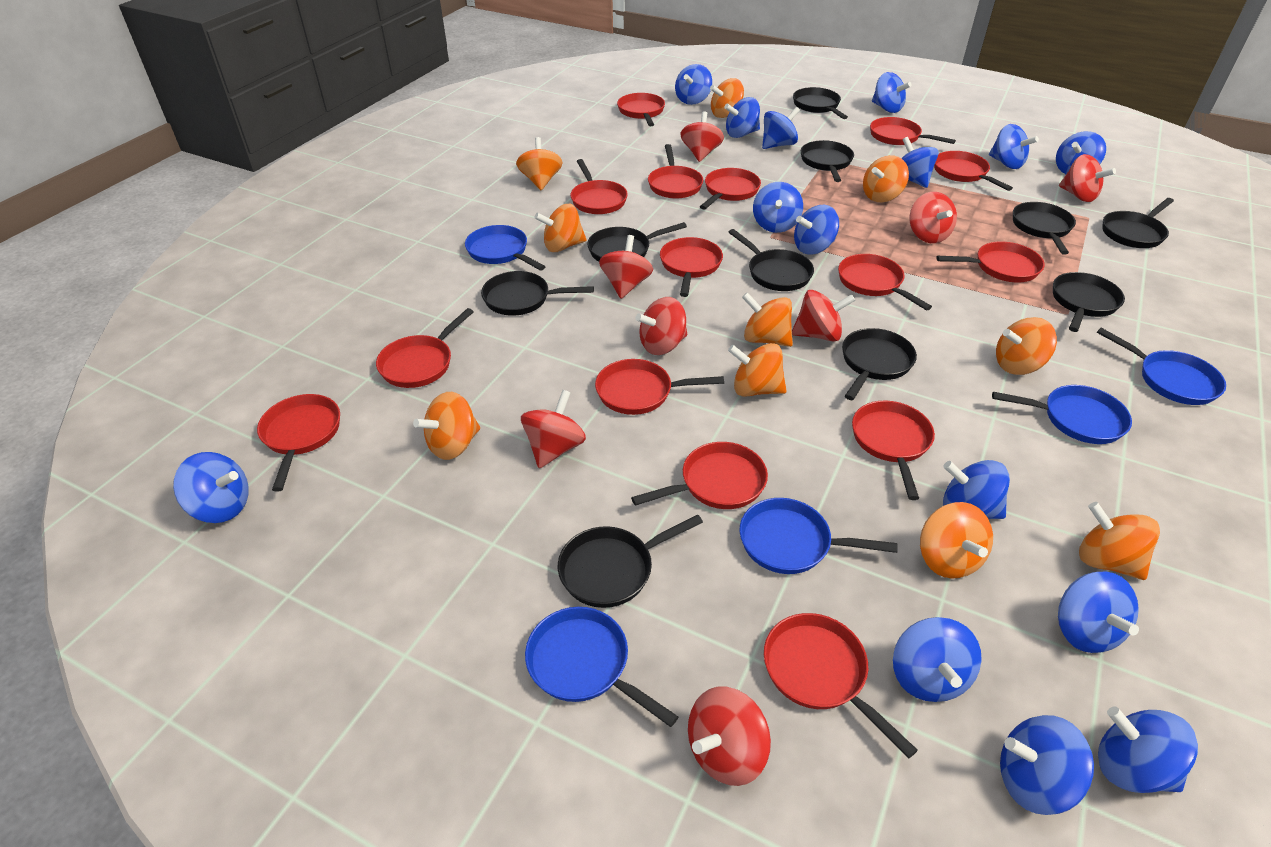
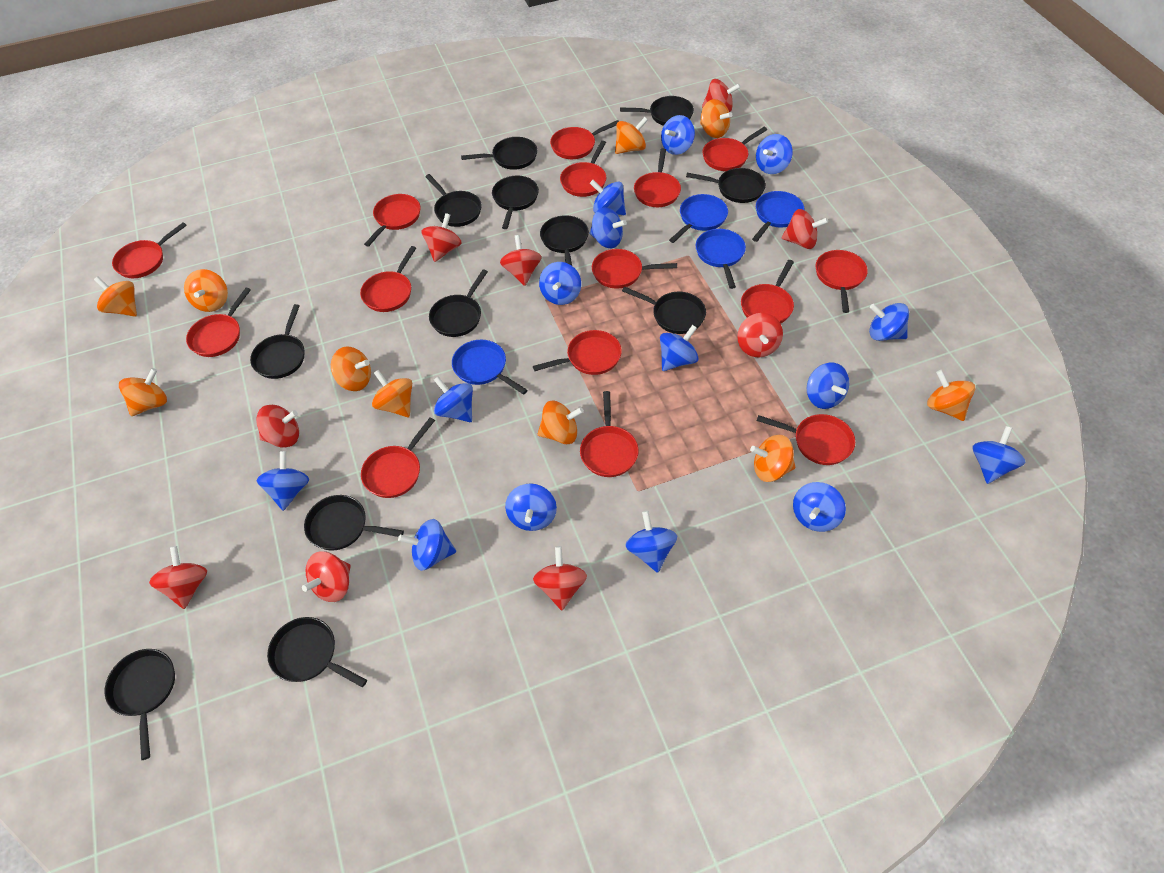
black pan: 10 -> 12
blue pan: 5 -> 4
red spinning top: 8 -> 9

